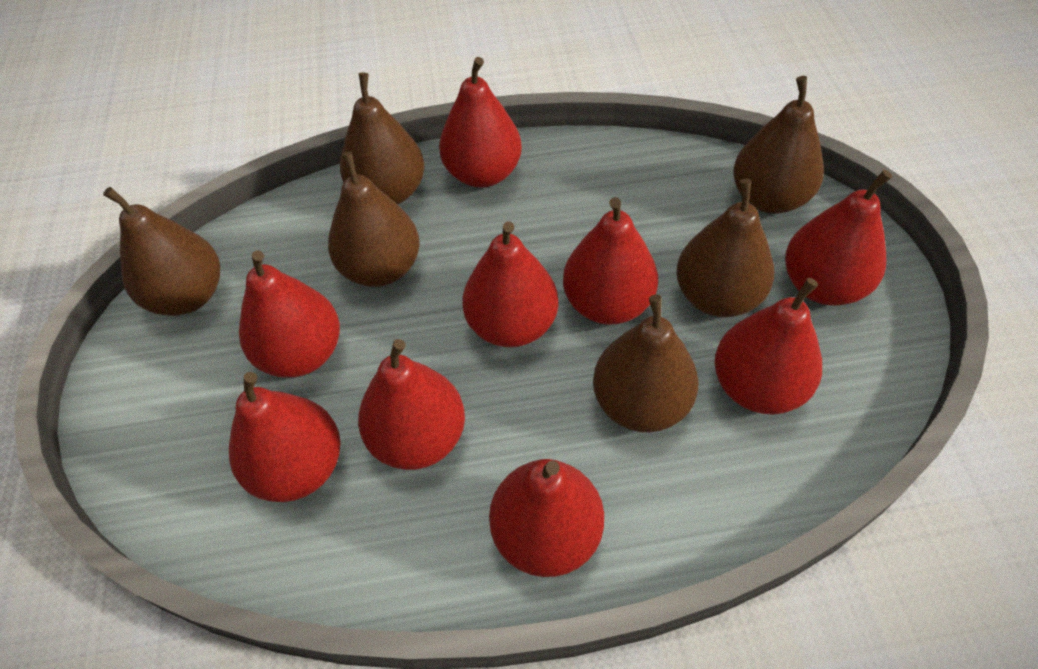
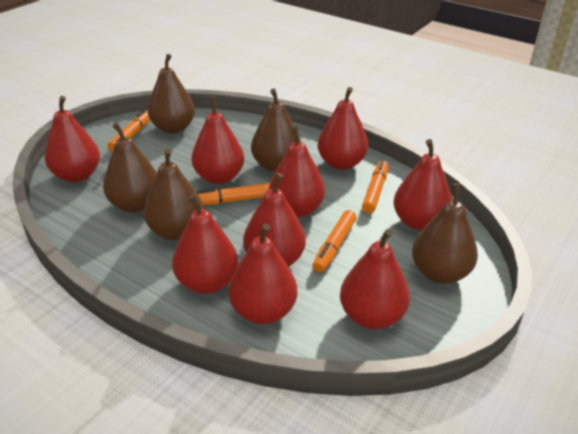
brown pear: 6 -> 5
orange marker: 0 -> 4

